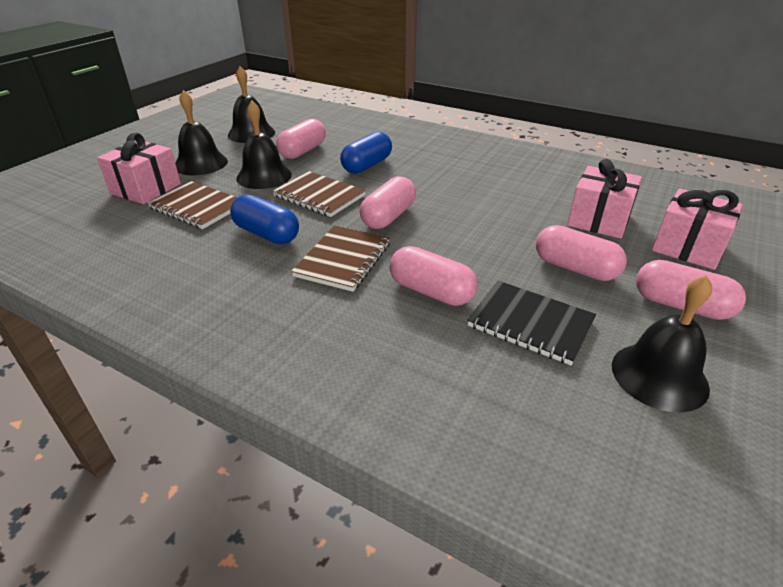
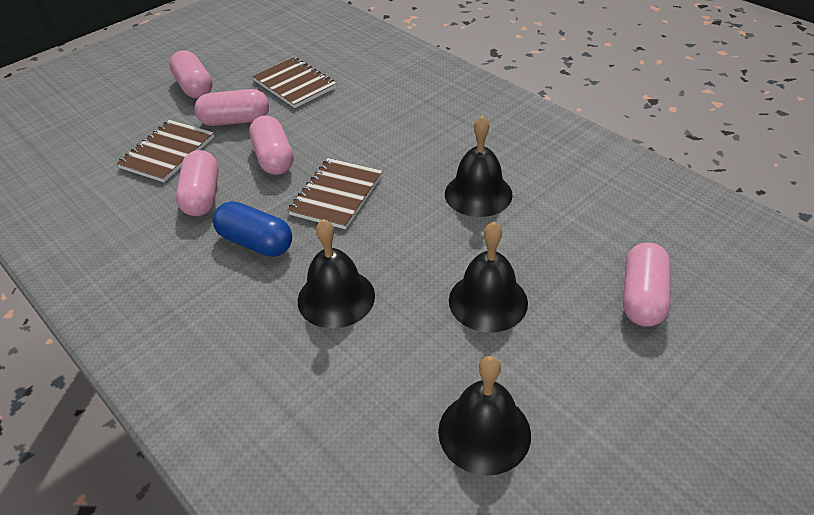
black notebook: 1 -> 0
blue capsule: 2 -> 1
pink gift: 3 -> 0

